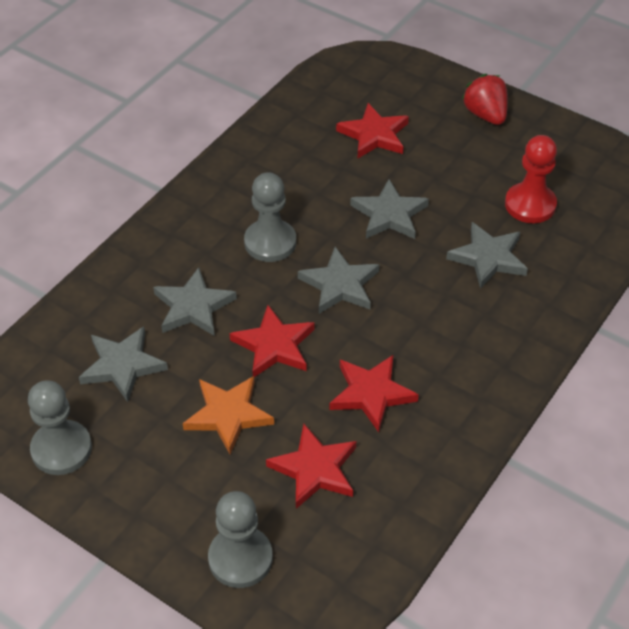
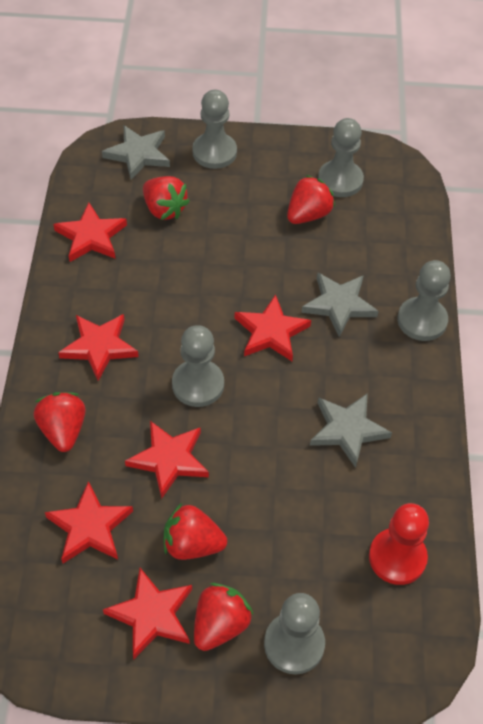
grey pawn: 3 -> 5
grey star: 5 -> 3
orange star: 1 -> 0
red star: 4 -> 6
red strawberry: 1 -> 5

